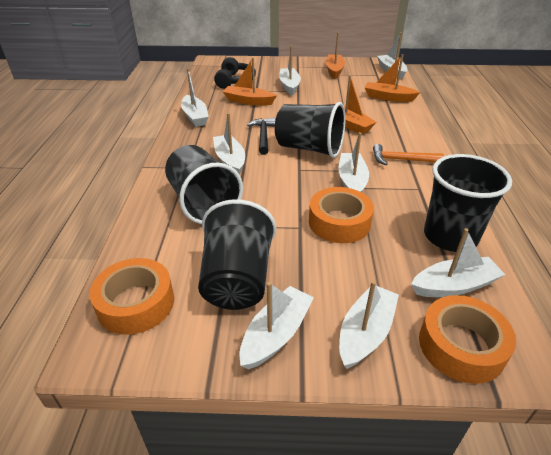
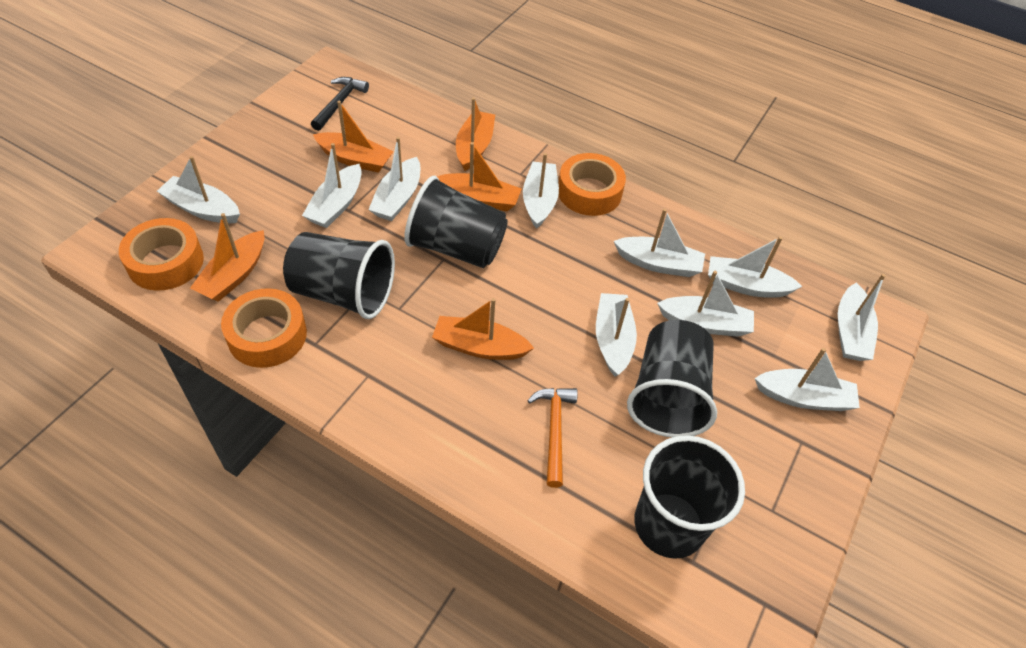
black headphones: 1 -> 0
orange boat: 4 -> 5
white boat: 8 -> 10

